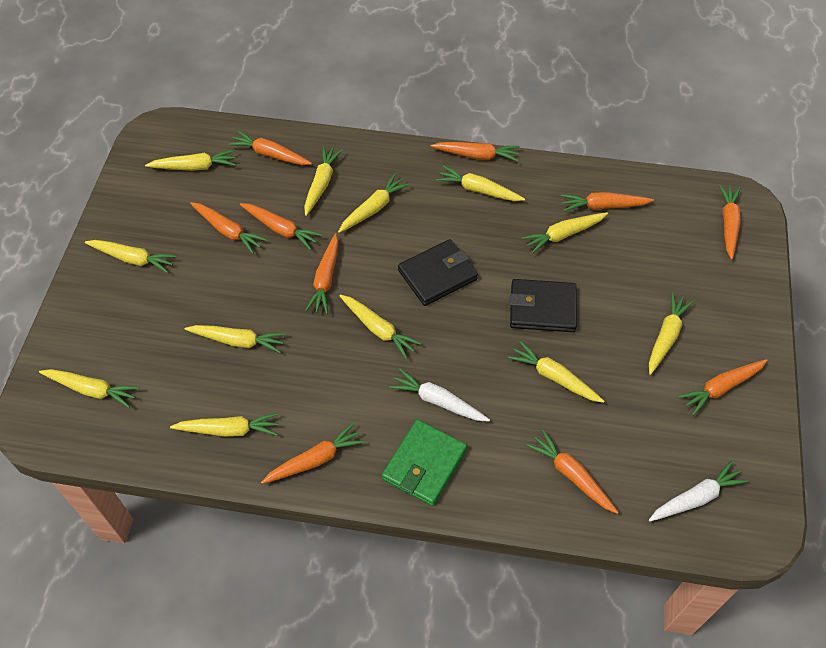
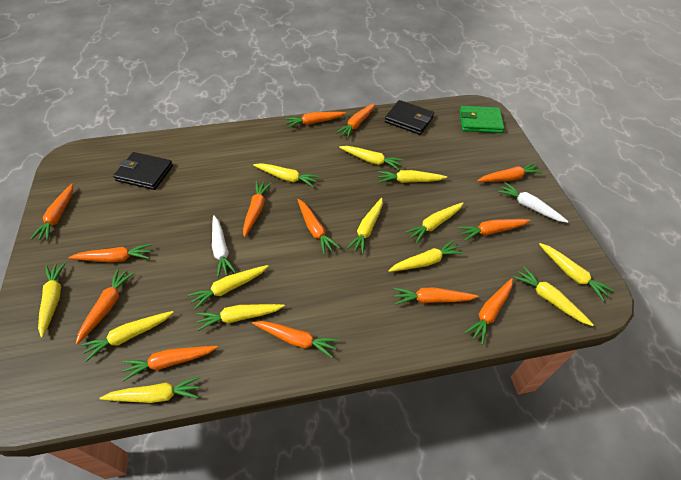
orange carrot: 10 -> 13
yellow carrot: 12 -> 13

